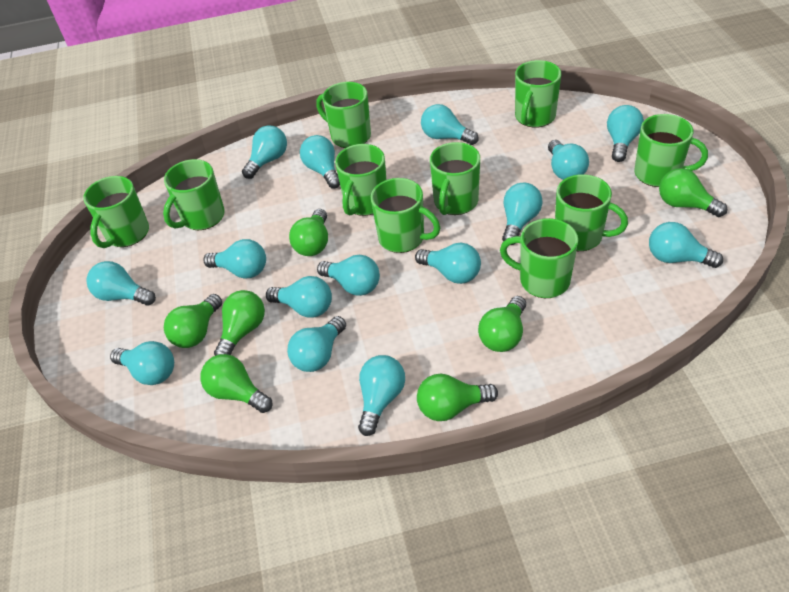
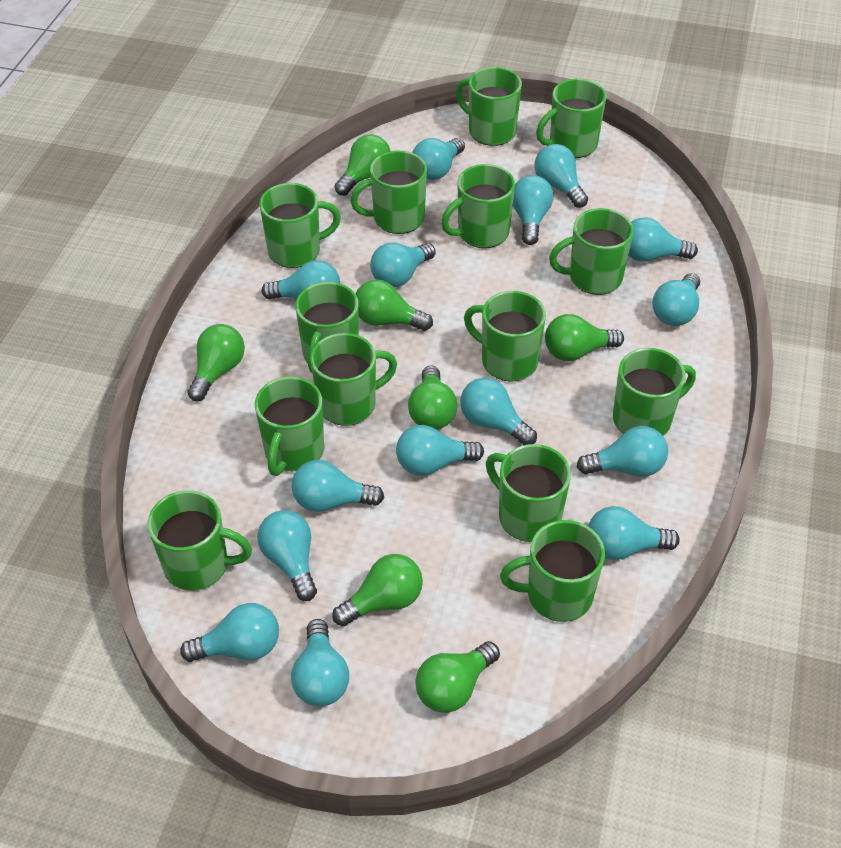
green mug: 10 -> 14

